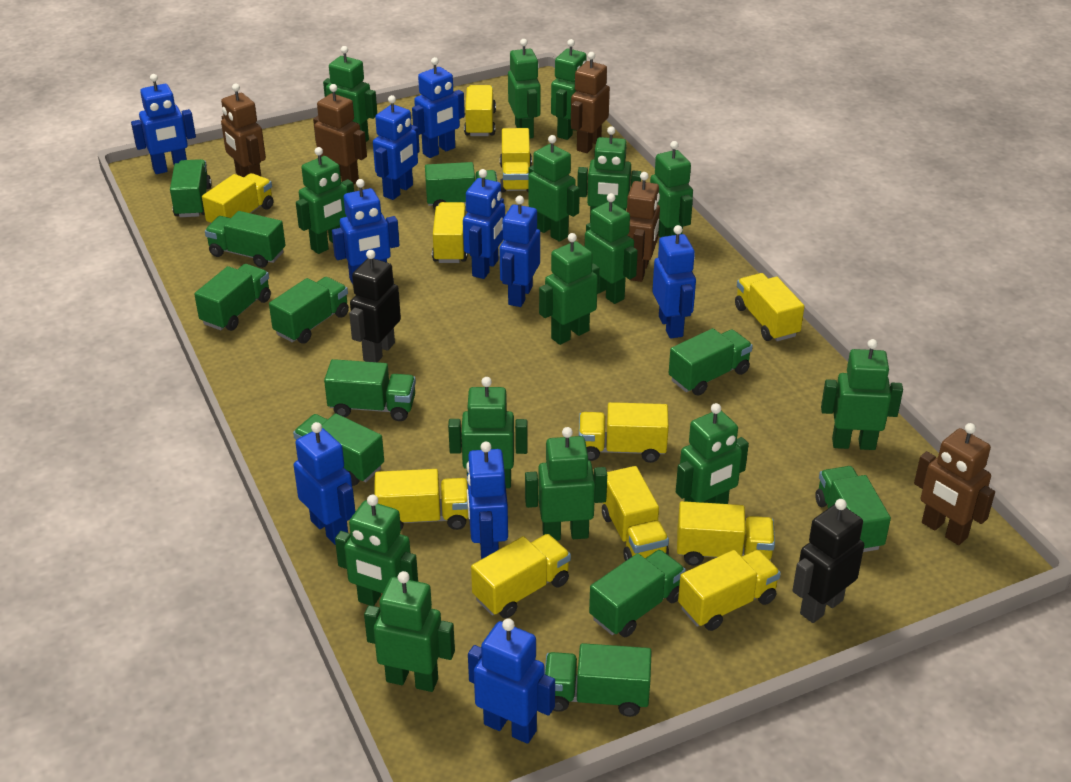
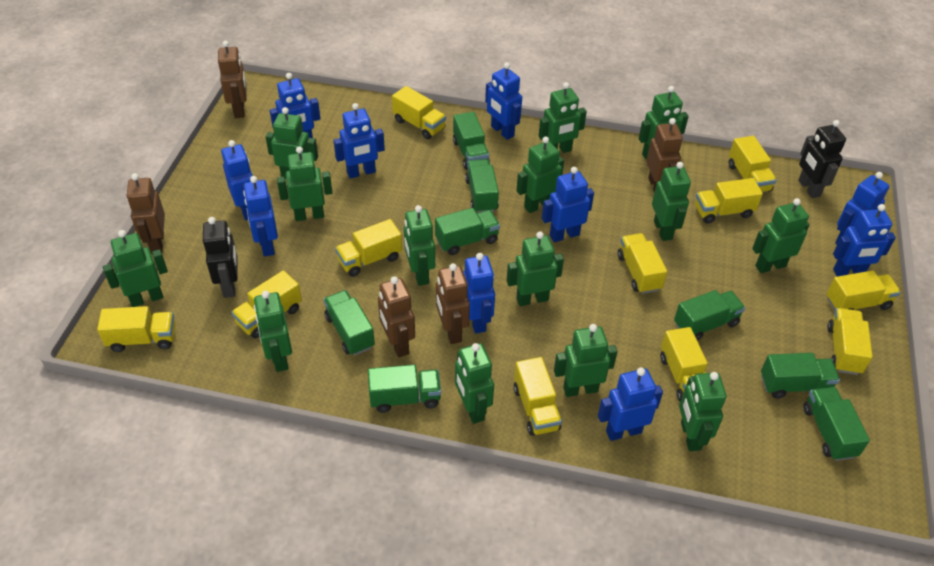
green robot: 15 -> 14
green truck: 11 -> 8

